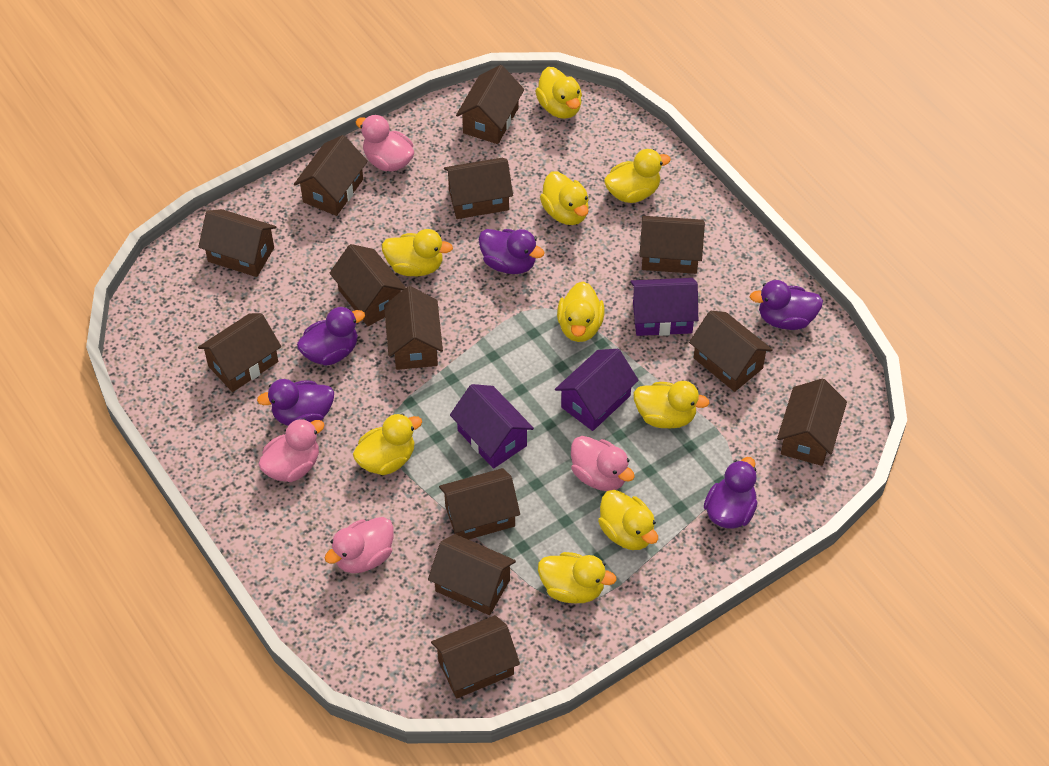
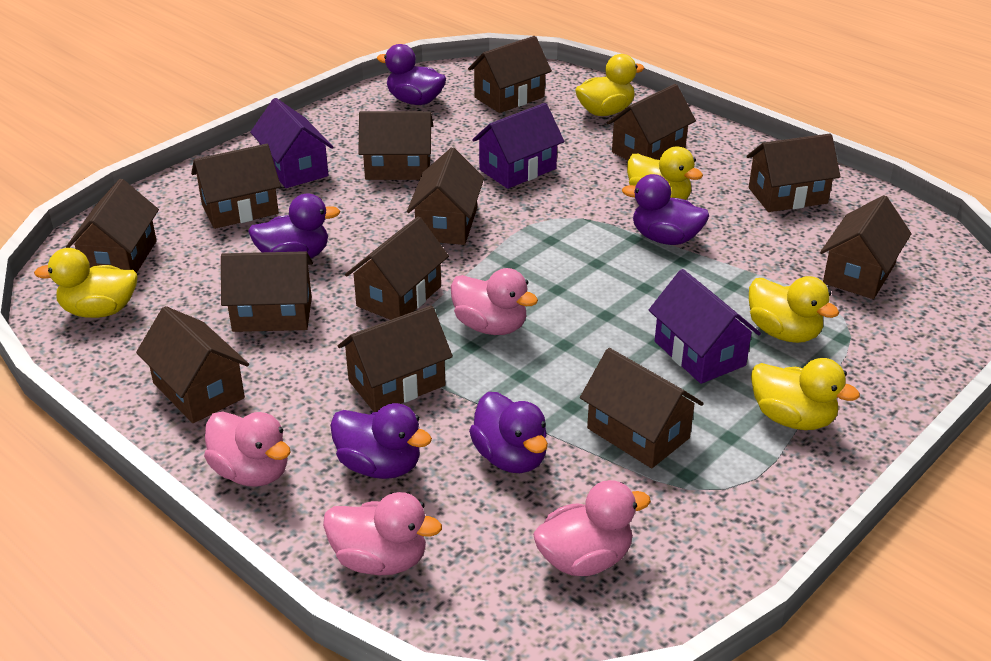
yellow duck: 9 -> 5

